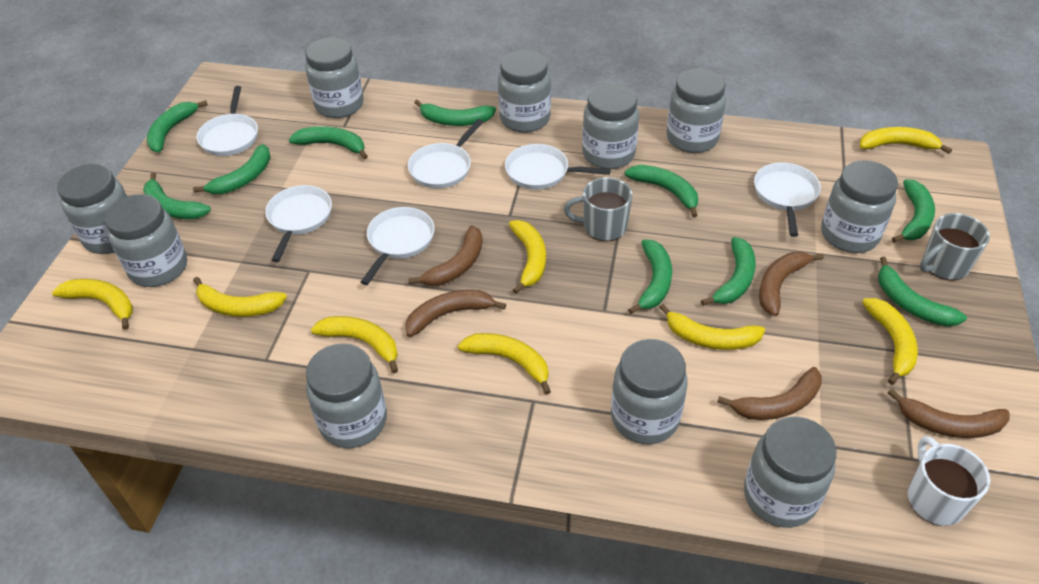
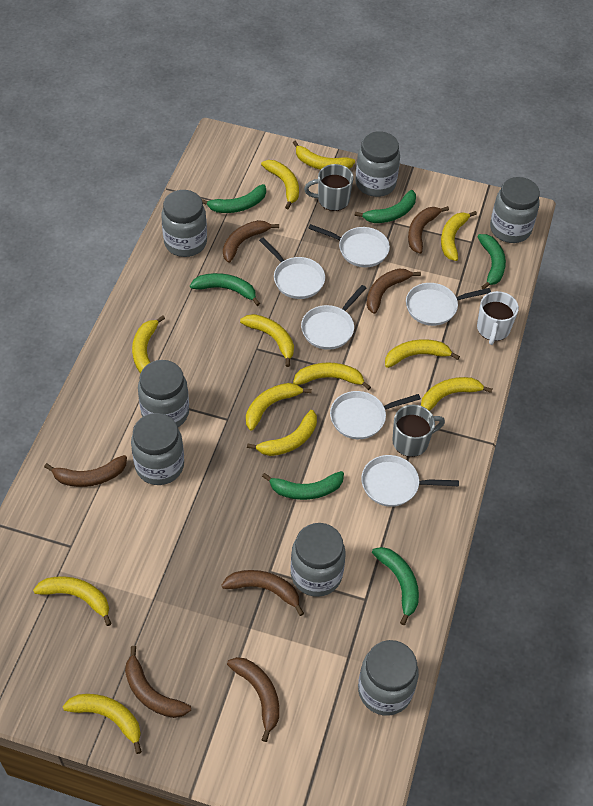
brown banana: 5 -> 7
green banana: 10 -> 6
grey jar: 10 -> 7
yellow banana: 8 -> 12

